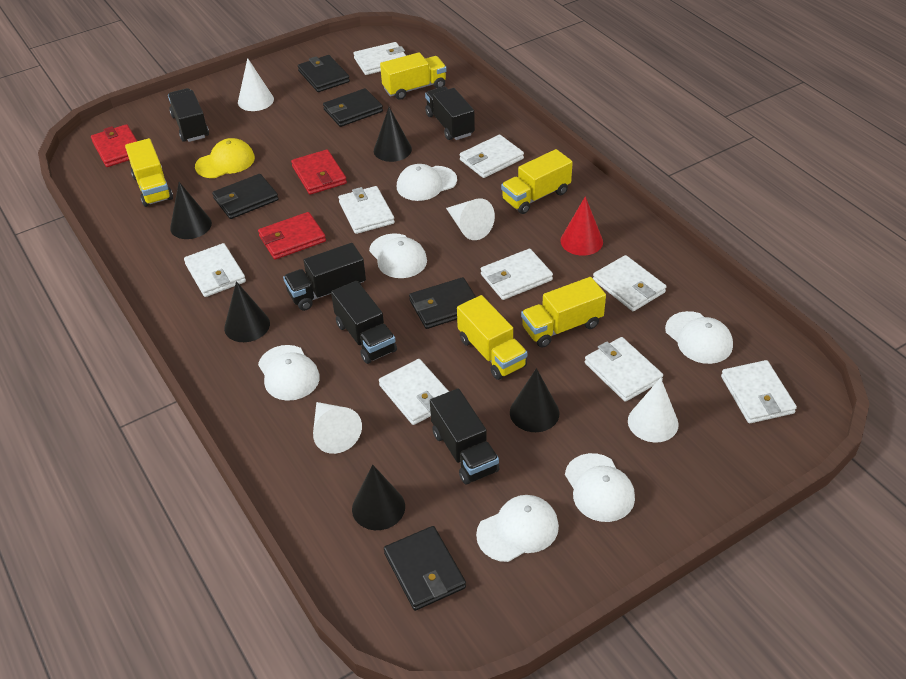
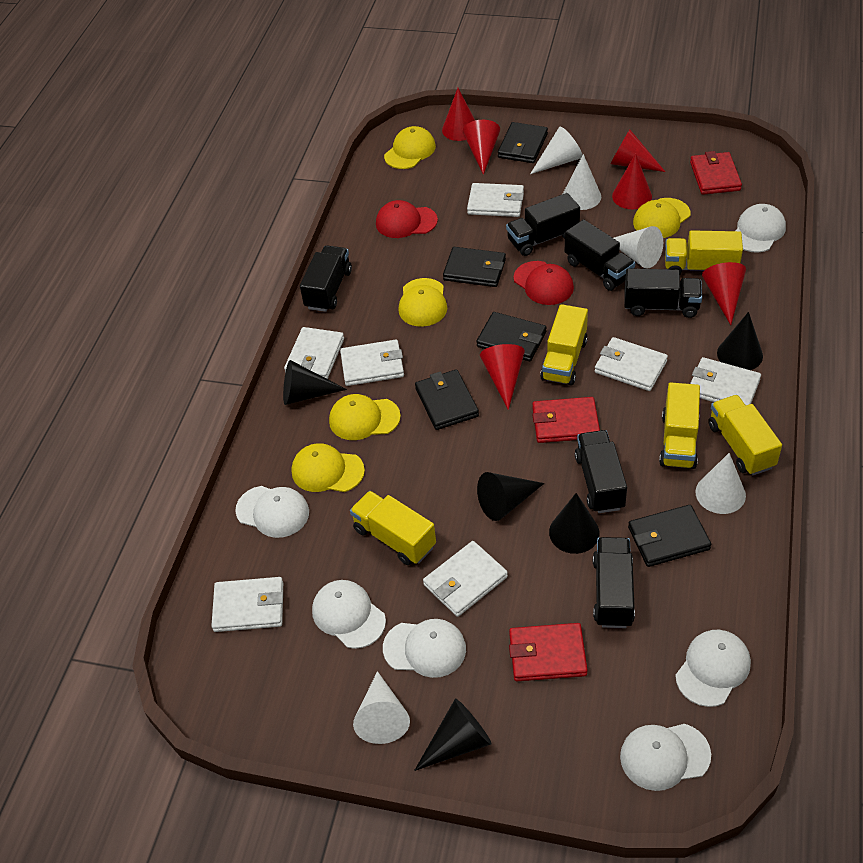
black truck: 5 -> 6
red cap: 0 -> 2
red cone: 1 -> 6
white cone: 4 -> 5
white wallet: 9 -> 7
yellow cap: 1 -> 5

